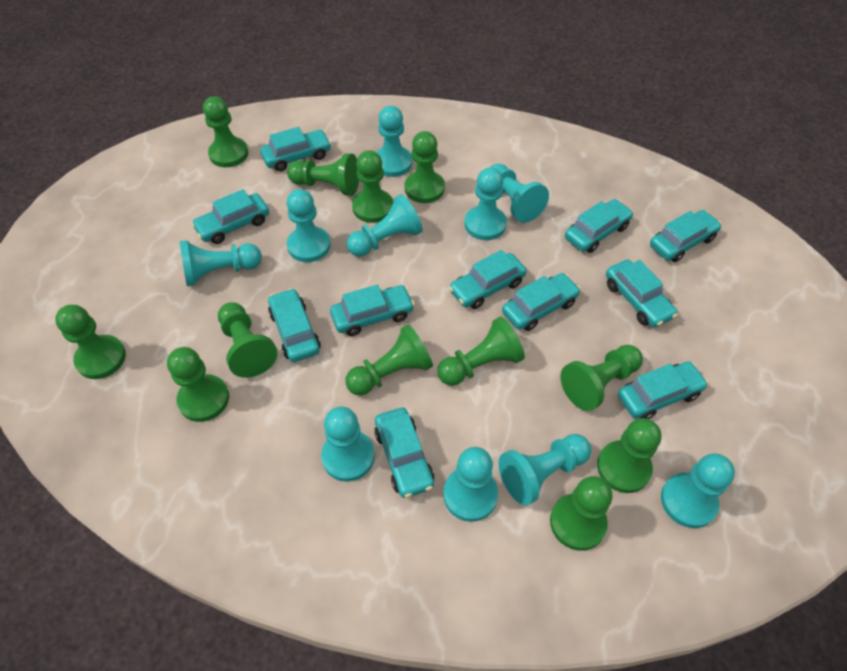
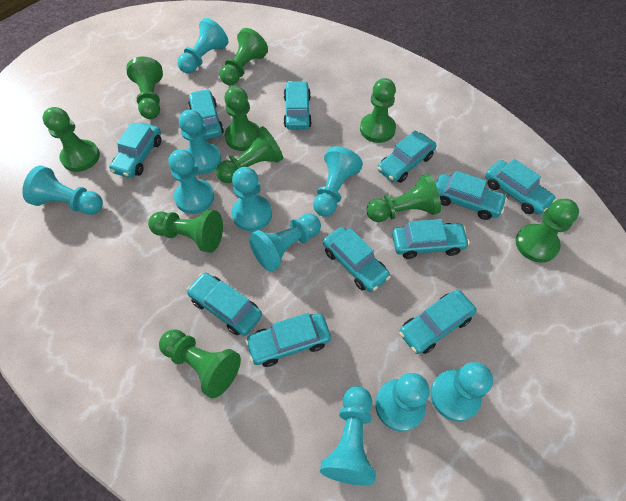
green pawn: 12 -> 10

